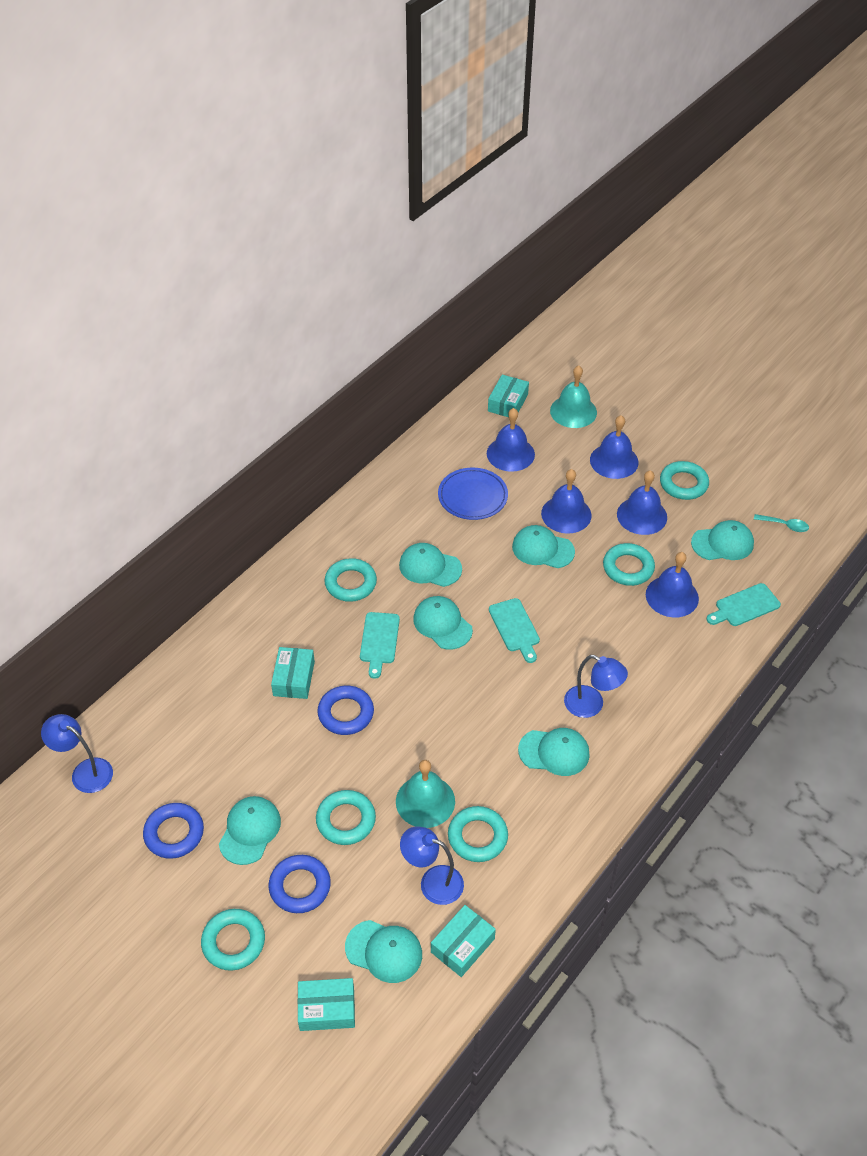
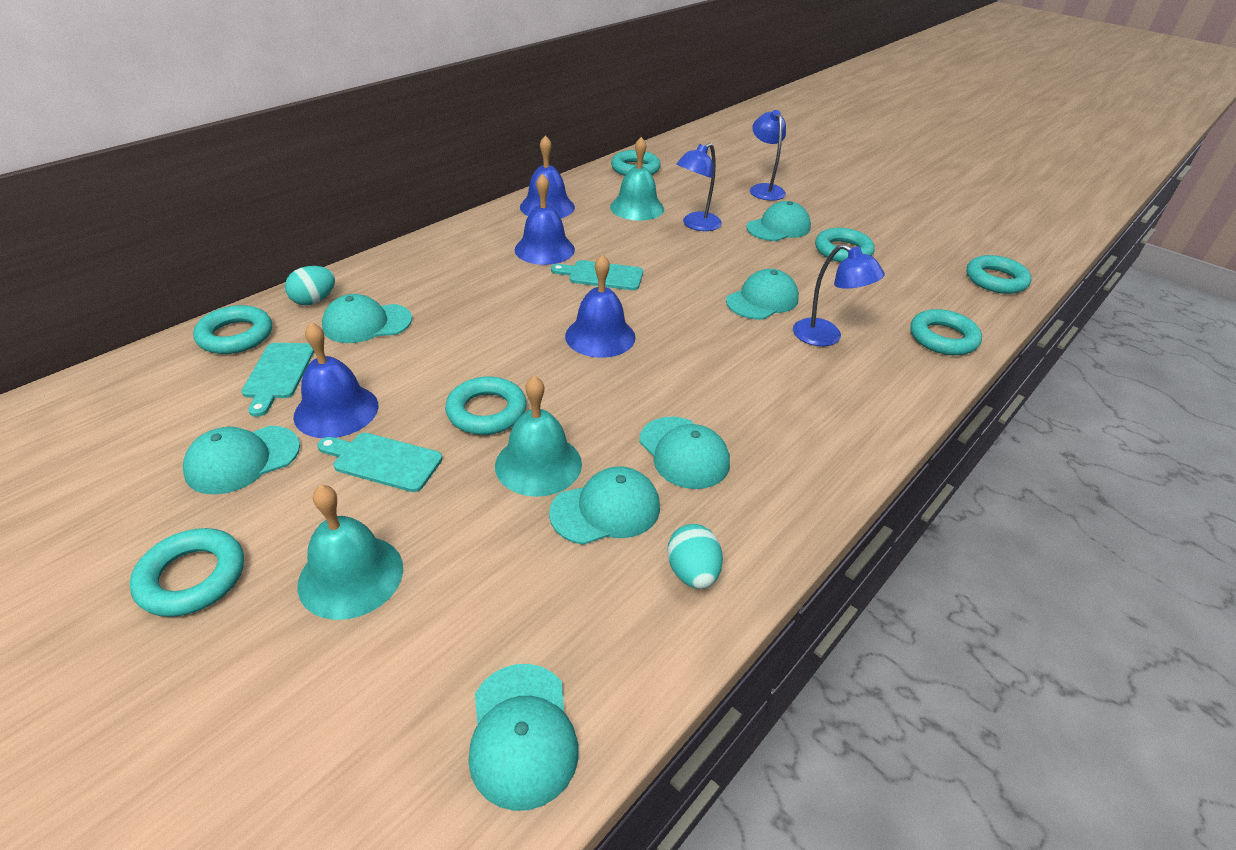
blue bell: 5 -> 4
blue plate: 1 -> 0
blue ring: 3 -> 0
turquoise bell: 2 -> 3
turquoise box: 4 -> 0
turquoise egg: 0 -> 2
turquoise ring: 6 -> 7
turquoise spoon: 1 -> 0

